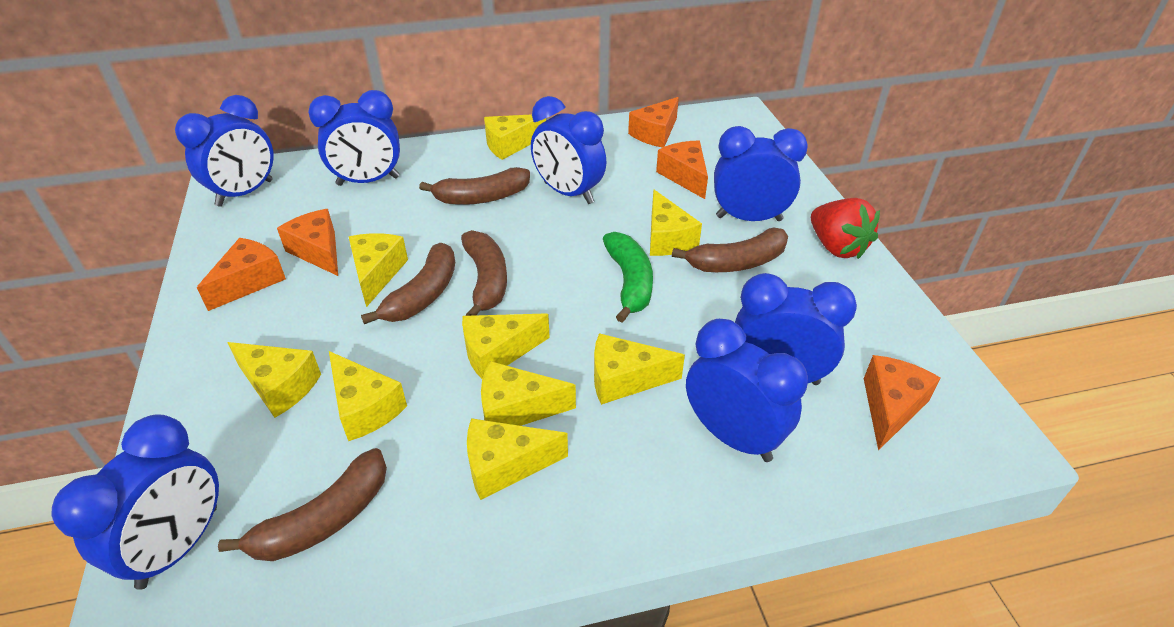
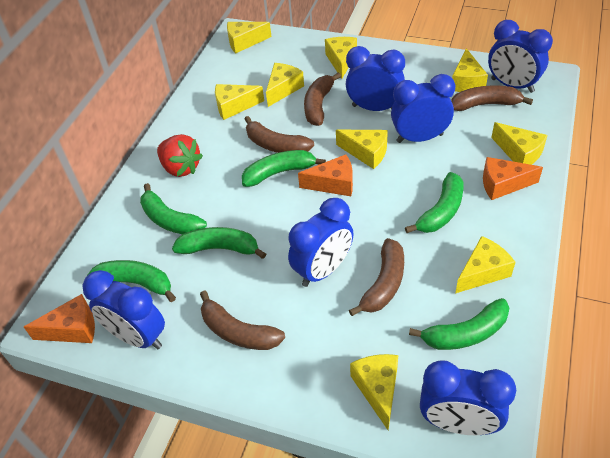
blue clock: 7 -> 6
green banana: 1 -> 6
orange cheese: 5 -> 3

